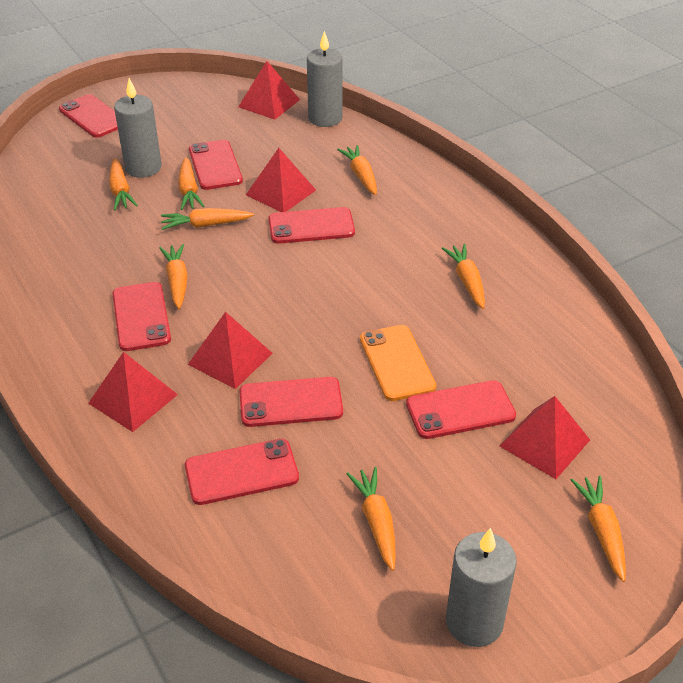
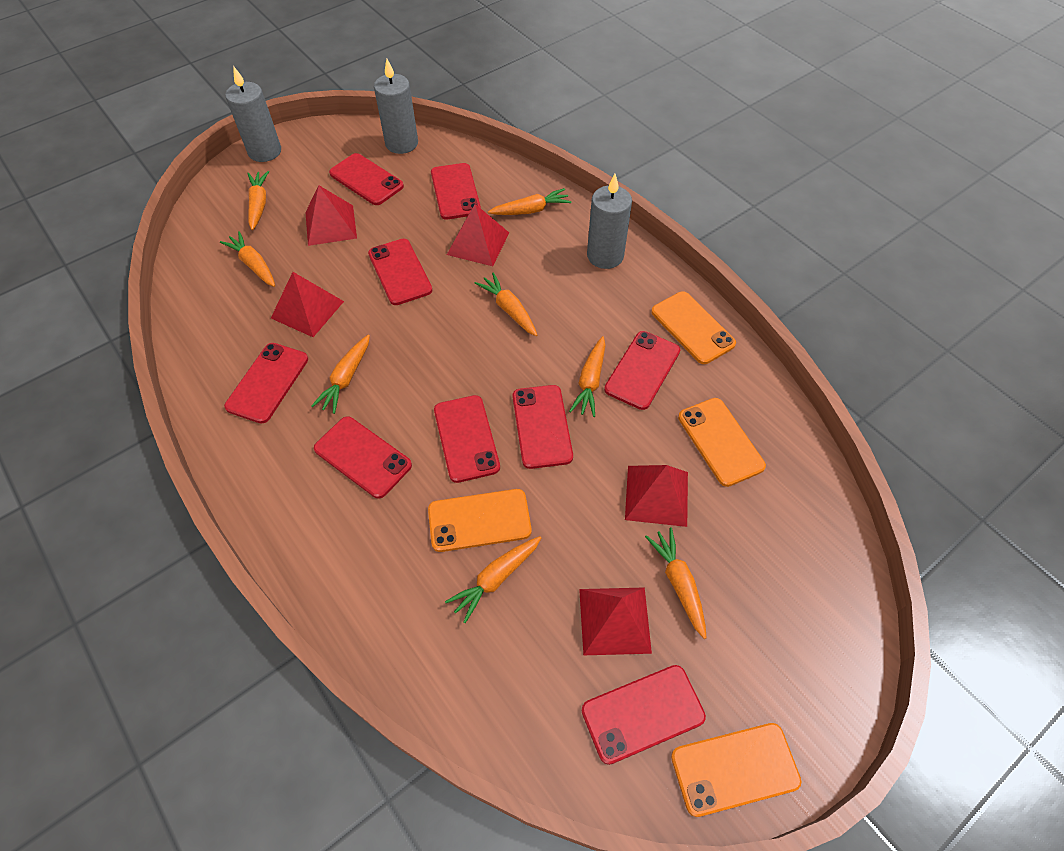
orange phone: 1 -> 4
red phone: 7 -> 9

